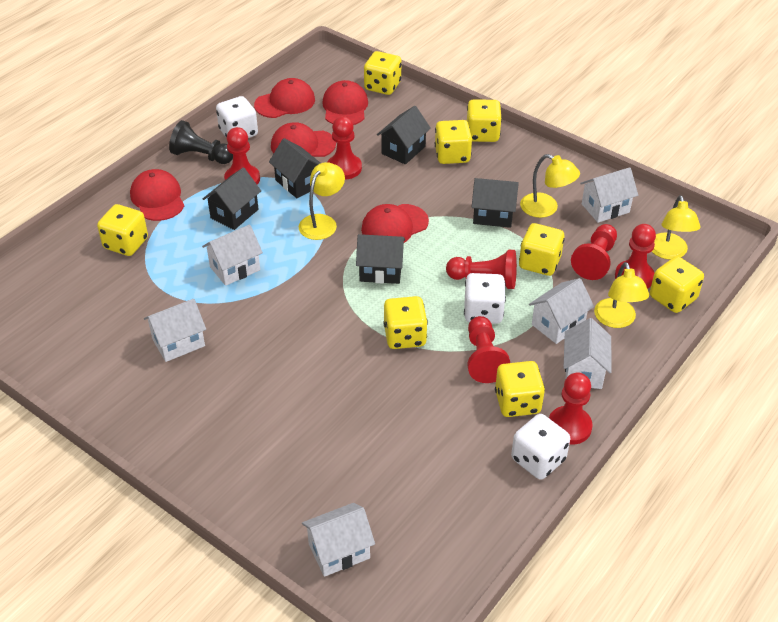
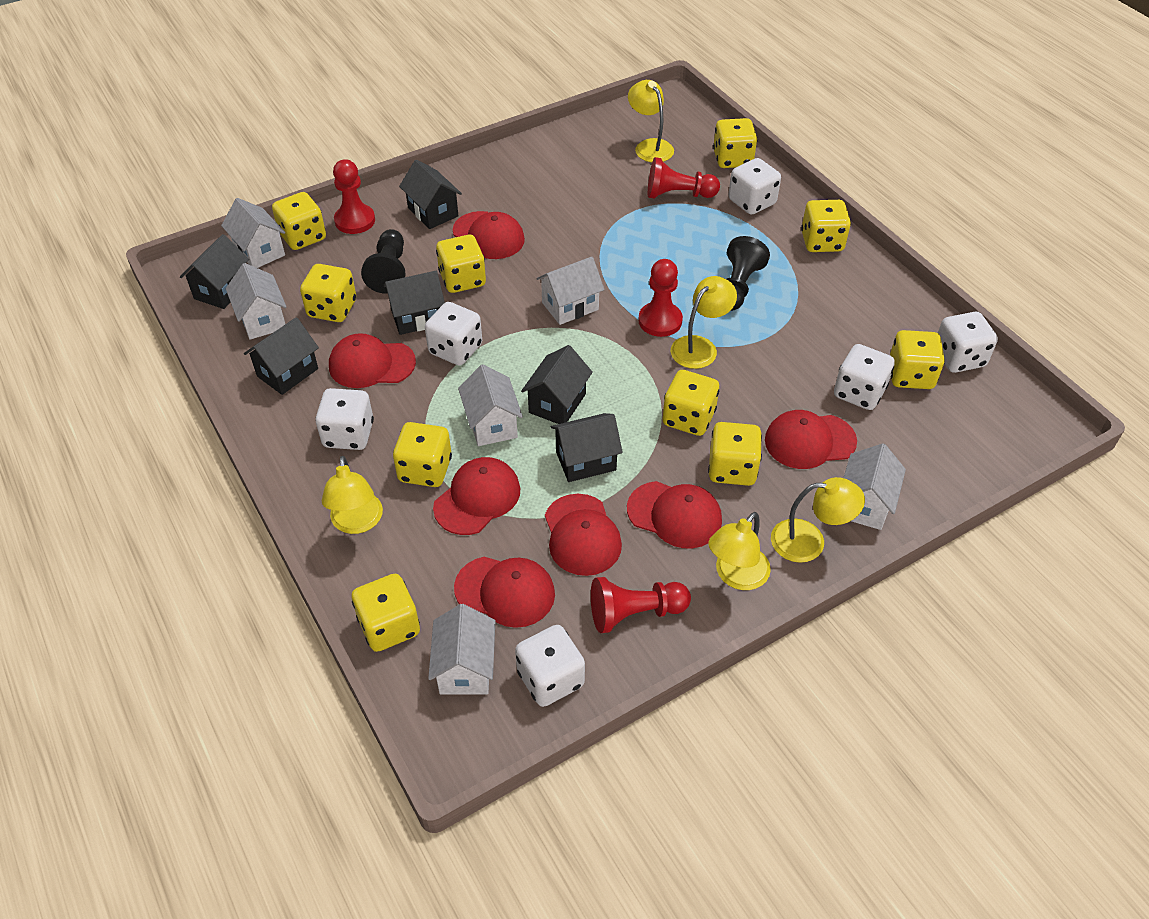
black house: 5 -> 6
black pawn: 1 -> 2
red cap: 5 -> 7
red pawn: 7 -> 4
white dice: 3 -> 6
yellow dice: 8 -> 10
yellow lamp: 4 -> 5

